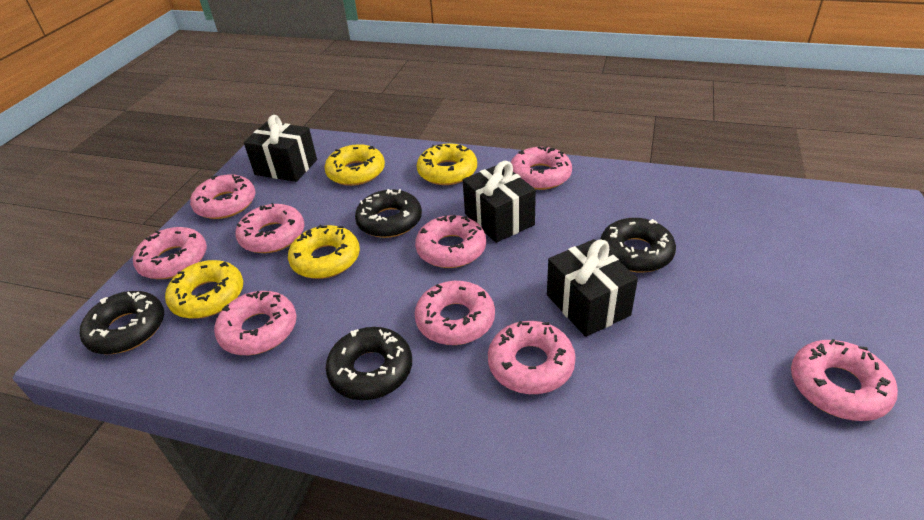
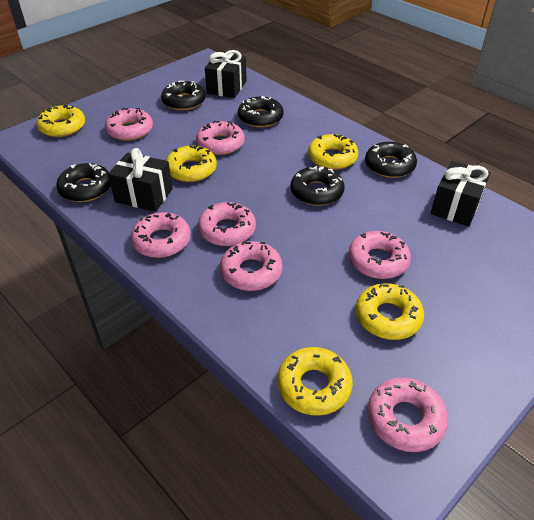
black donut: 4 -> 5
pink donut: 9 -> 7
yellow donut: 4 -> 5

